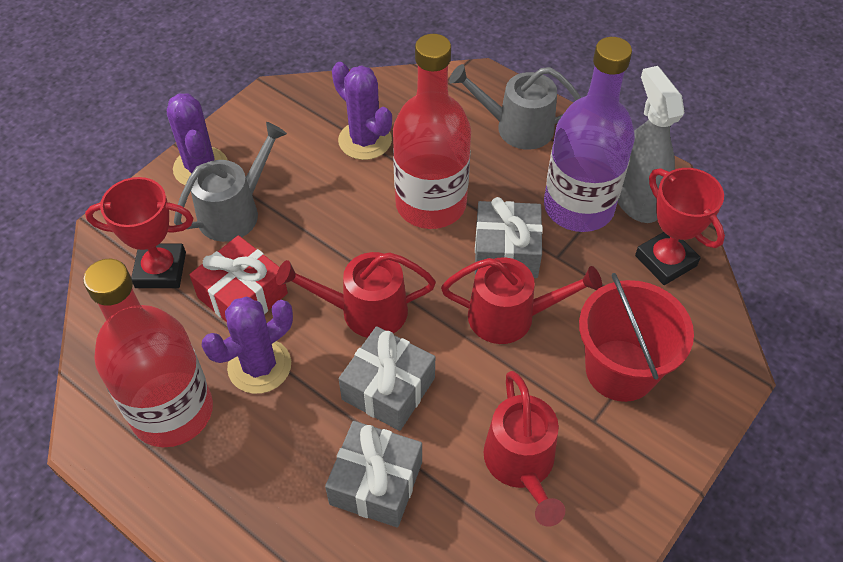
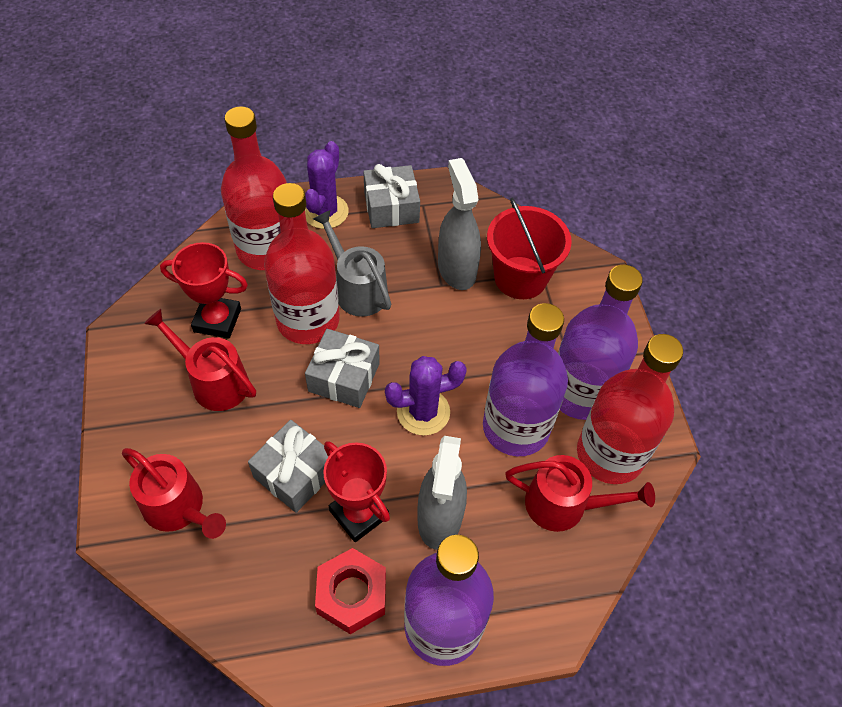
grey spray bottle: 1 -> 2
grey watering can: 2 -> 1
purple bottle: 1 -> 3
purple cactus: 3 -> 2
red bottle: 2 -> 3
red gift: 1 -> 0
red nut: 0 -> 1

